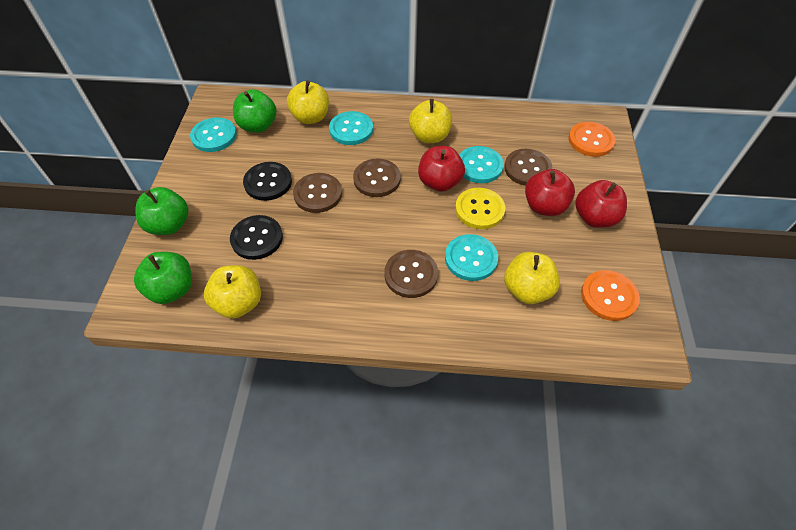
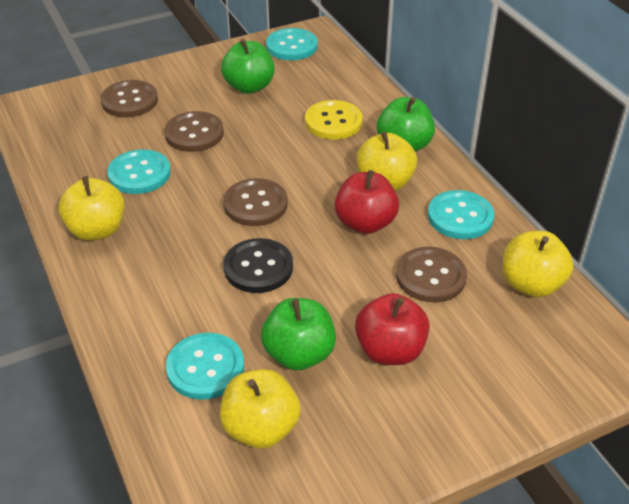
black button: 2 -> 1
orange button: 2 -> 0
red apple: 3 -> 2

